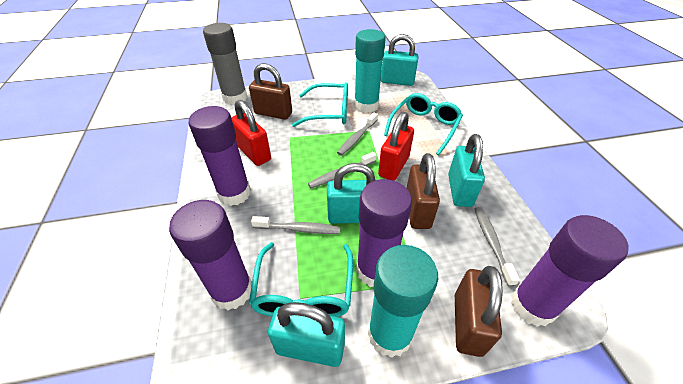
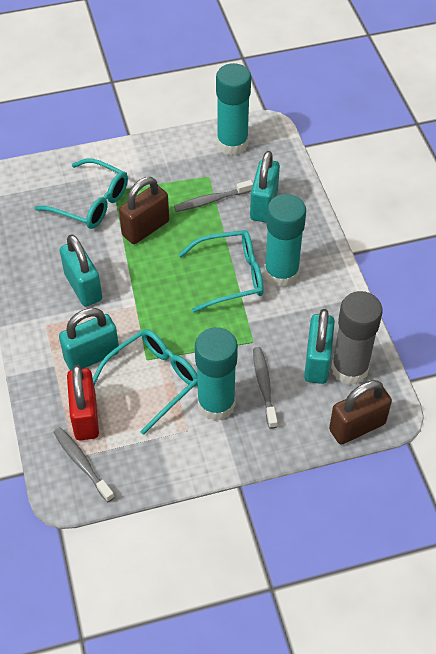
brown padlock: 3 -> 2
grey toothbrush: 4 -> 3
purple glue stick: 4 -> 0
red padlock: 2 -> 1
turquoise glue stick: 2 -> 3

